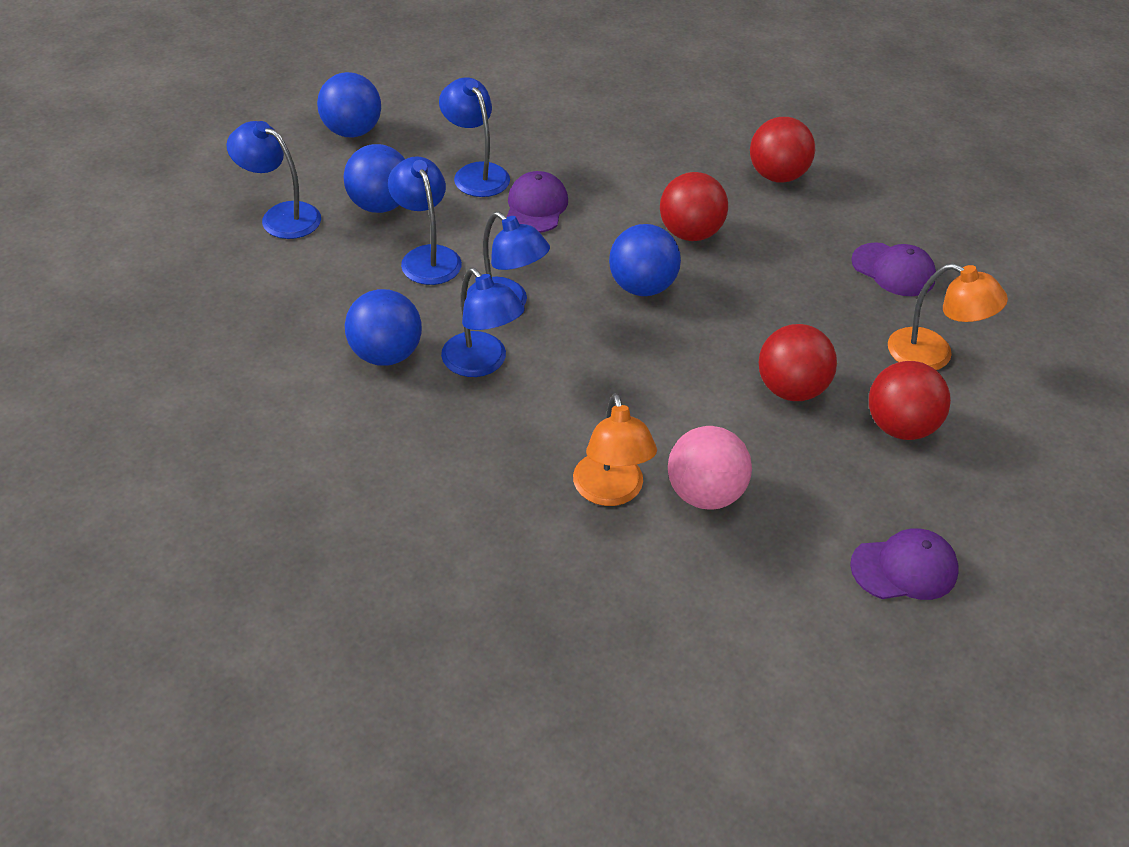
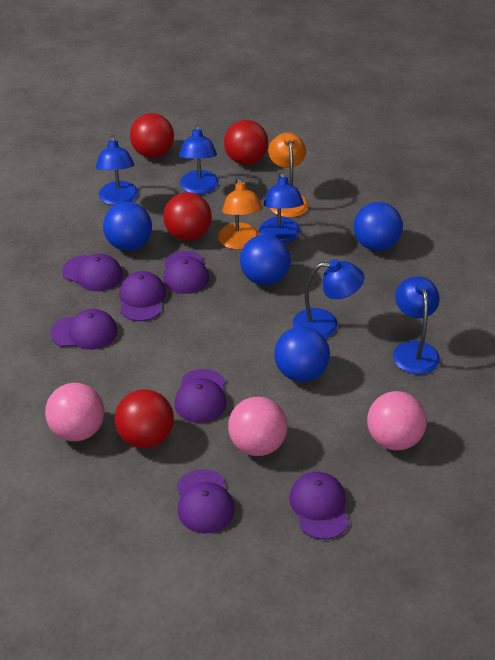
pink ball: 1 -> 3
purple cap: 3 -> 7

